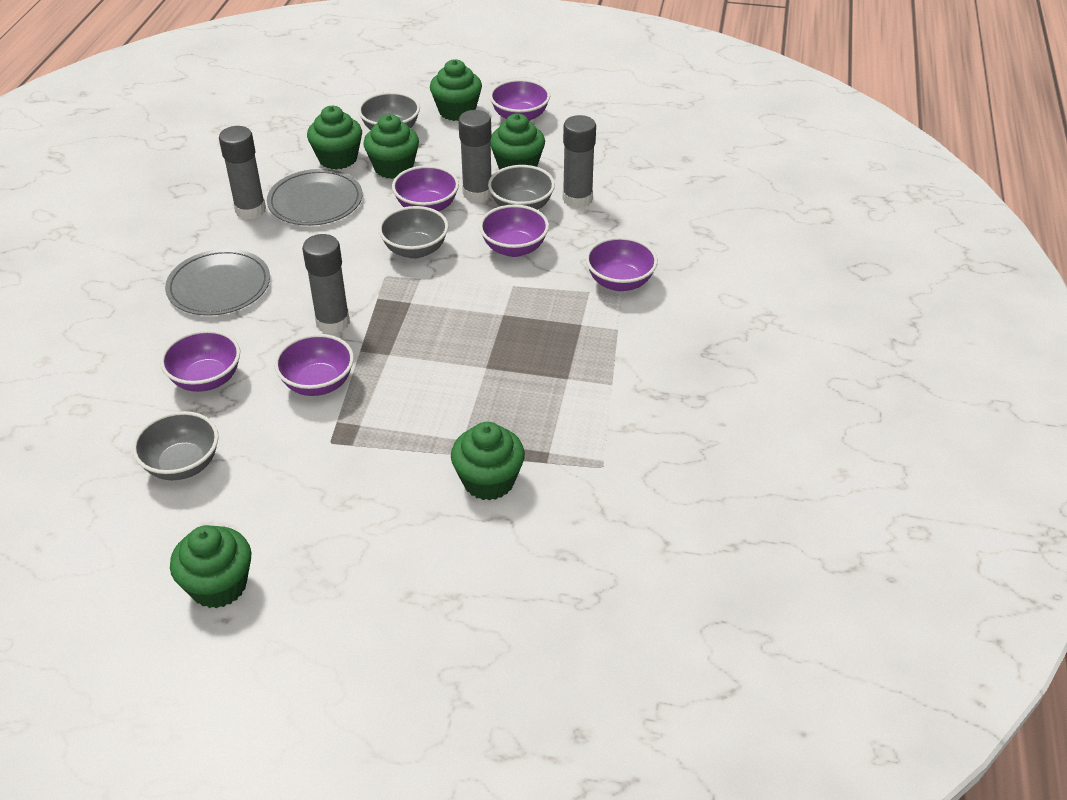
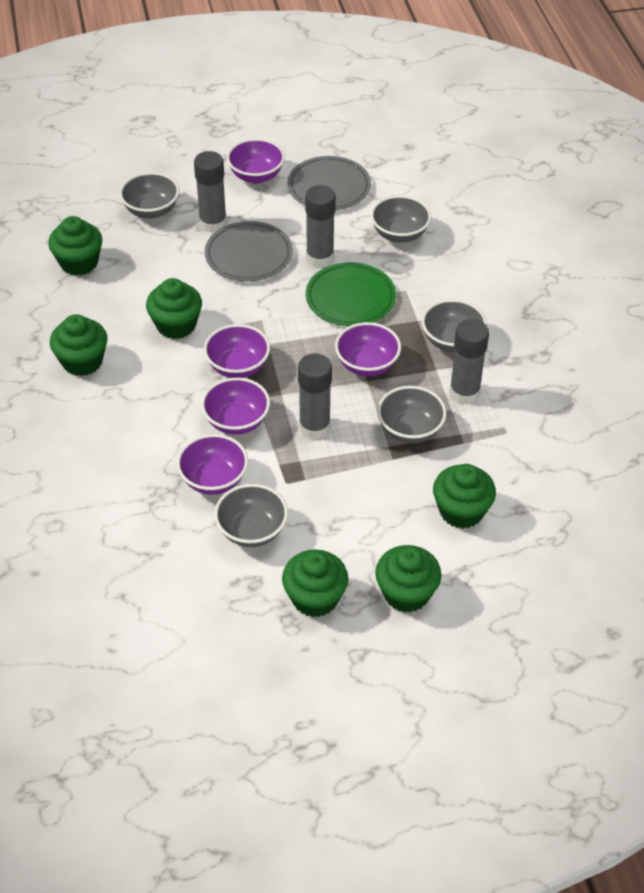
green plate: 0 -> 1
grey bowl: 4 -> 5
purple bowl: 6 -> 5

